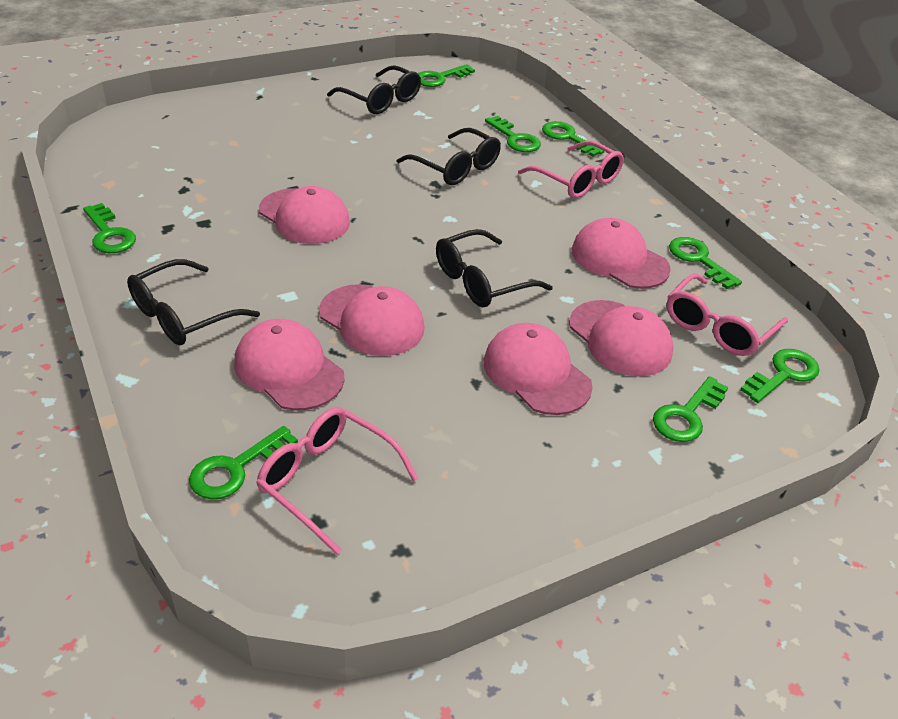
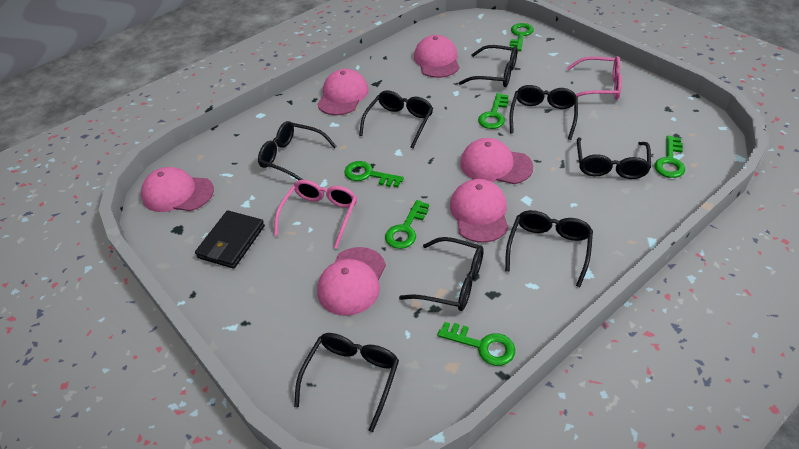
black glasses: 4 -> 8
black wallet: 0 -> 1
green key: 8 -> 6
pink glasses: 3 -> 2

